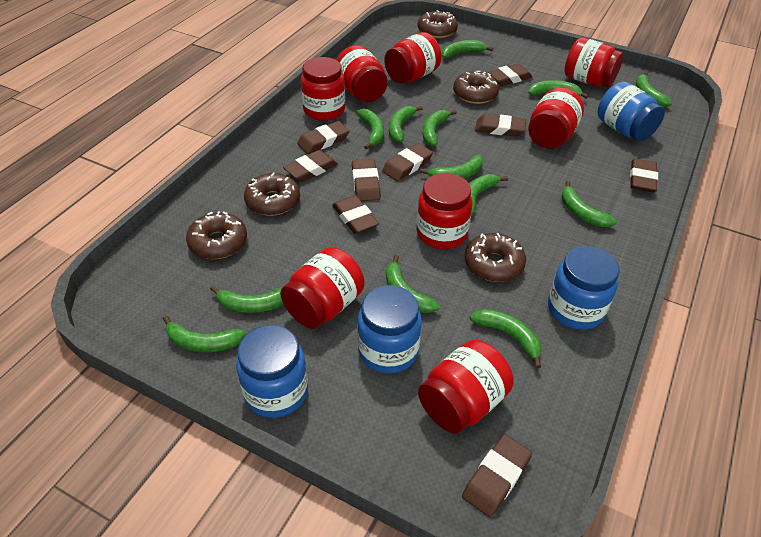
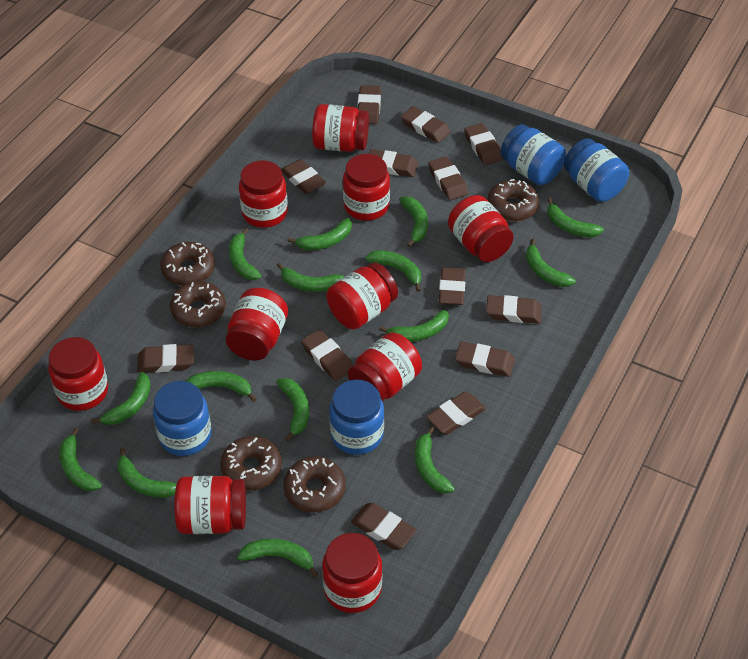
brown eraser: 9 -> 13
green banana: 13 -> 15
red jar: 8 -> 10

